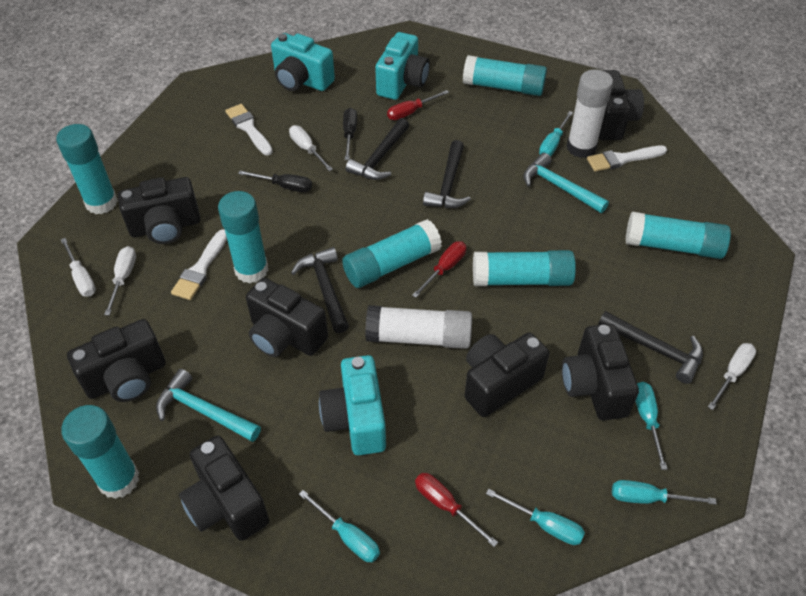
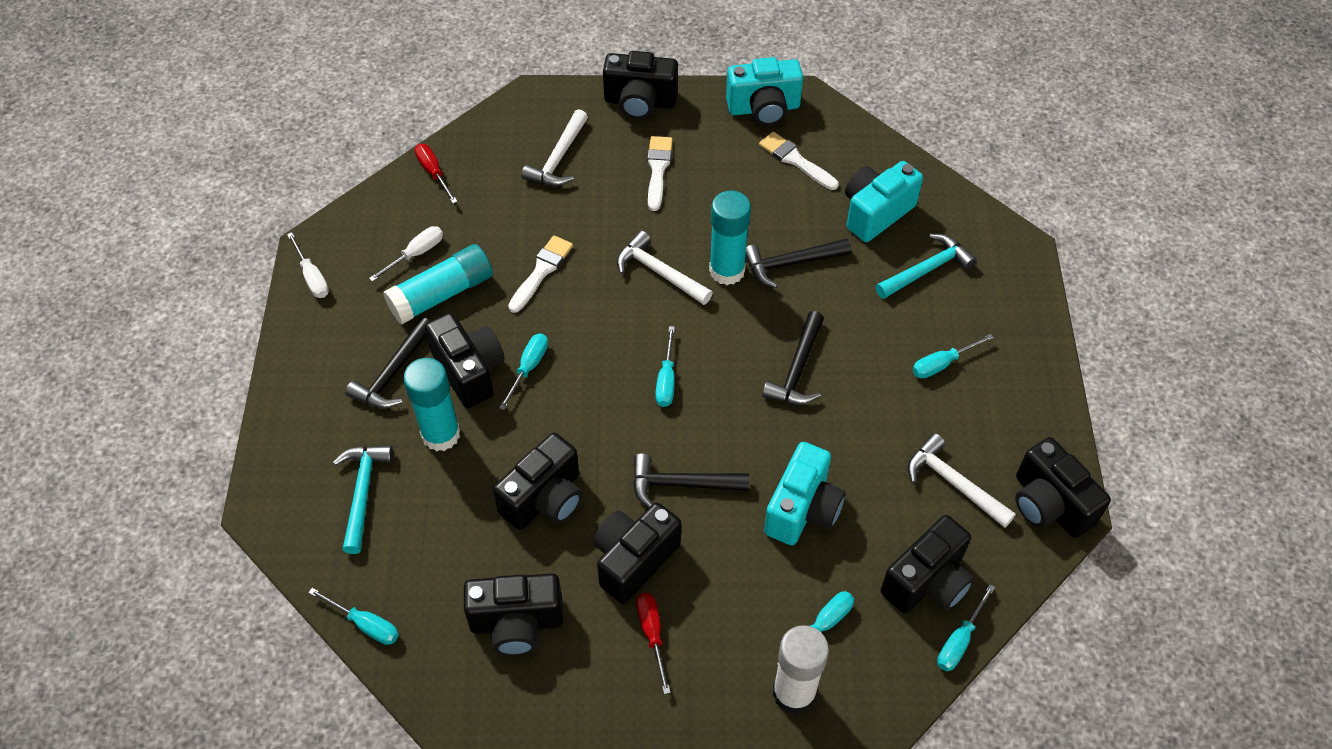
black screwdriver: 2 -> 0
red screwdriver: 3 -> 2
turquoise glue stick: 7 -> 3
turquoise screwdriver: 5 -> 6
white glue stick: 2 -> 1
white hammer: 0 -> 3
white screwdriver: 4 -> 2

